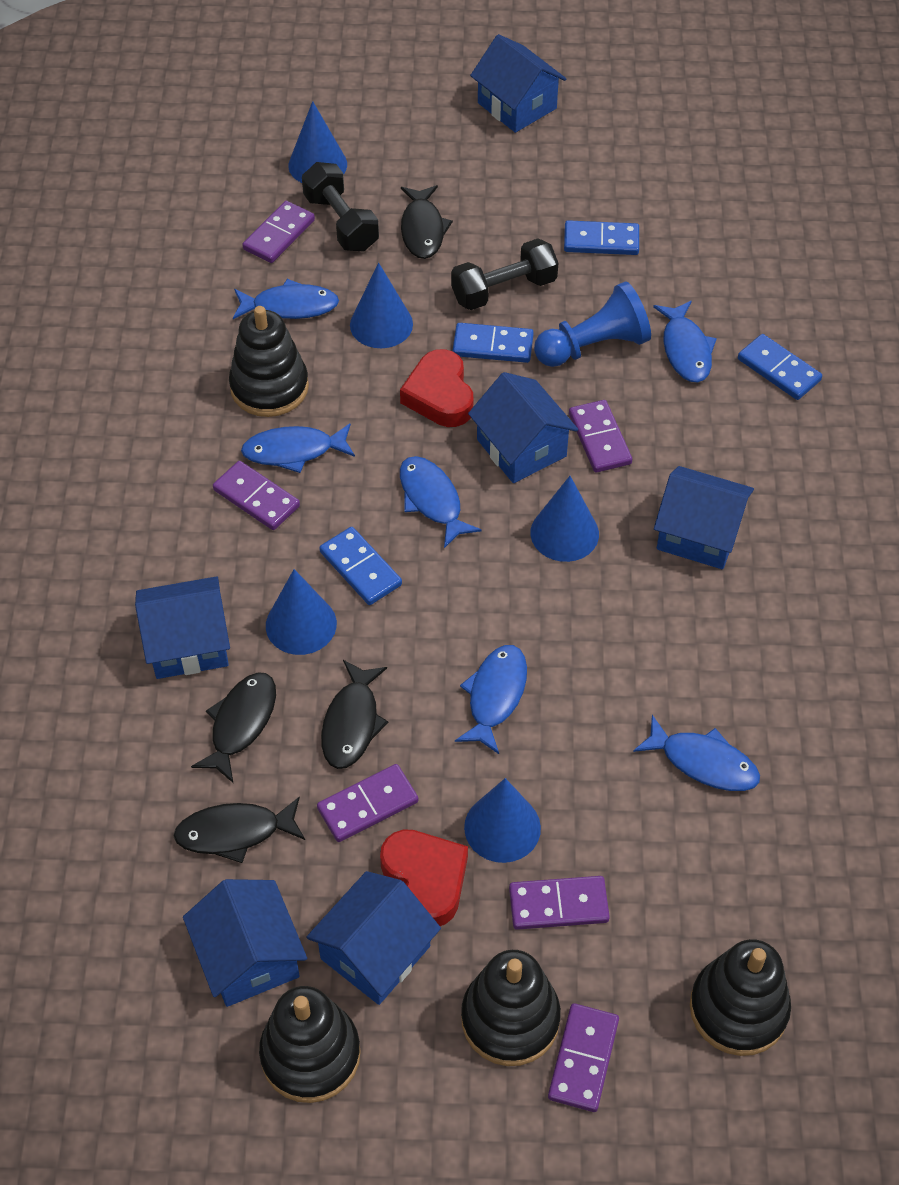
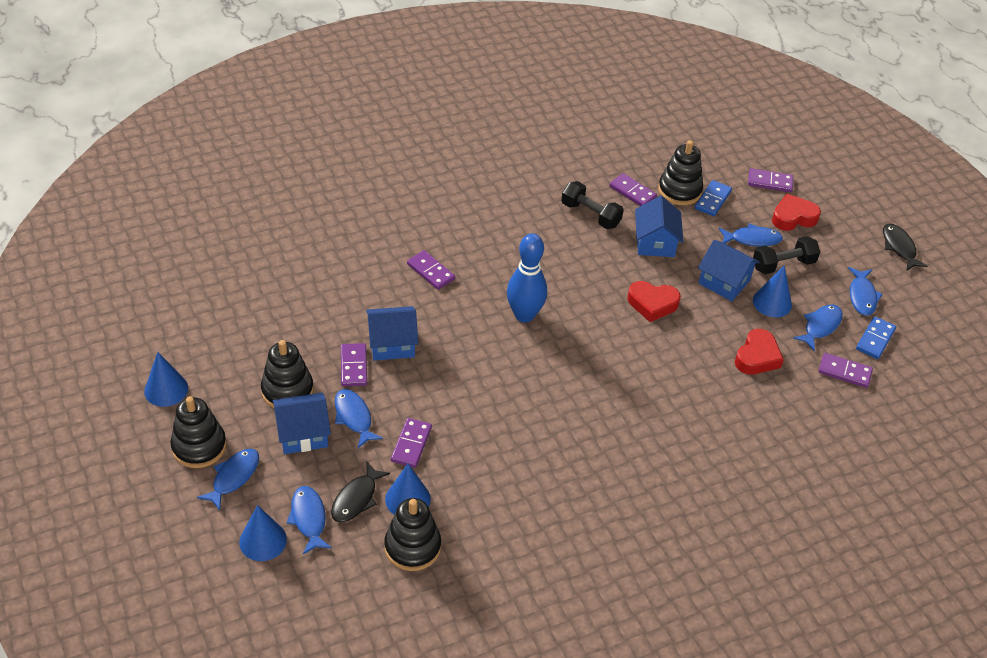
black fish: 4 -> 2
blue bowling pin: 0 -> 1
blue cone: 5 -> 4
blue domino: 4 -> 2
blue house: 6 -> 4
blue pawn: 1 -> 0
red heart: 2 -> 3

